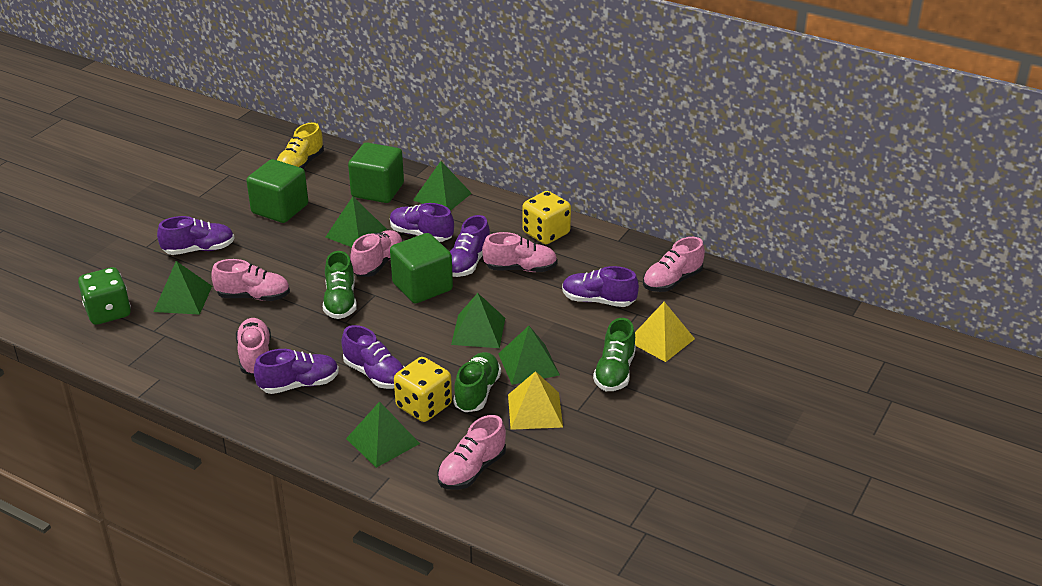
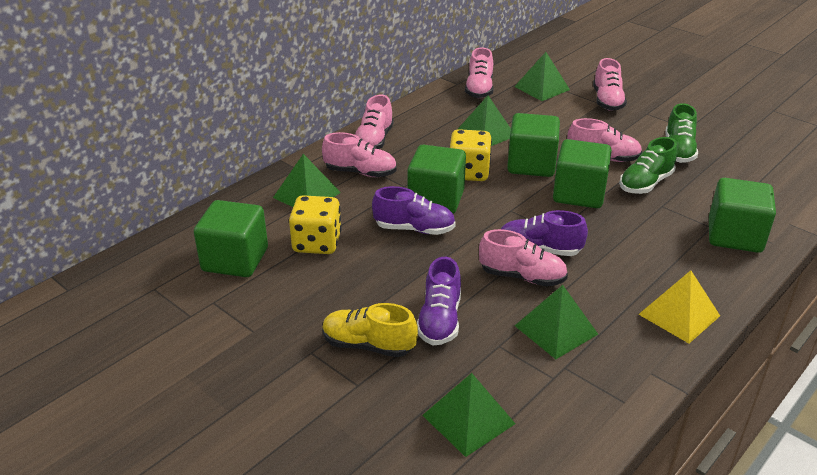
green cube: 3 -> 5
green dice: 1 -> 0
green pyramid: 6 -> 5
green shoe: 3 -> 2
purple shoe: 6 -> 3
yellow pyramid: 2 -> 1

